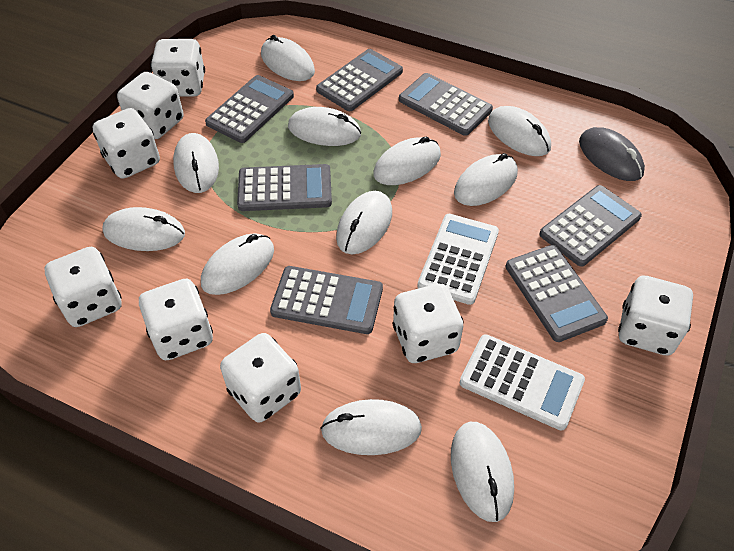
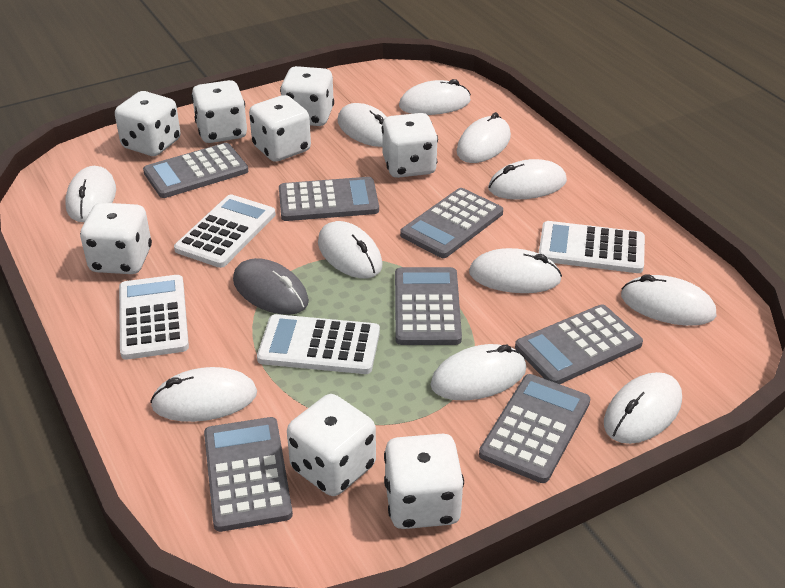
white calculator: 2 -> 4

